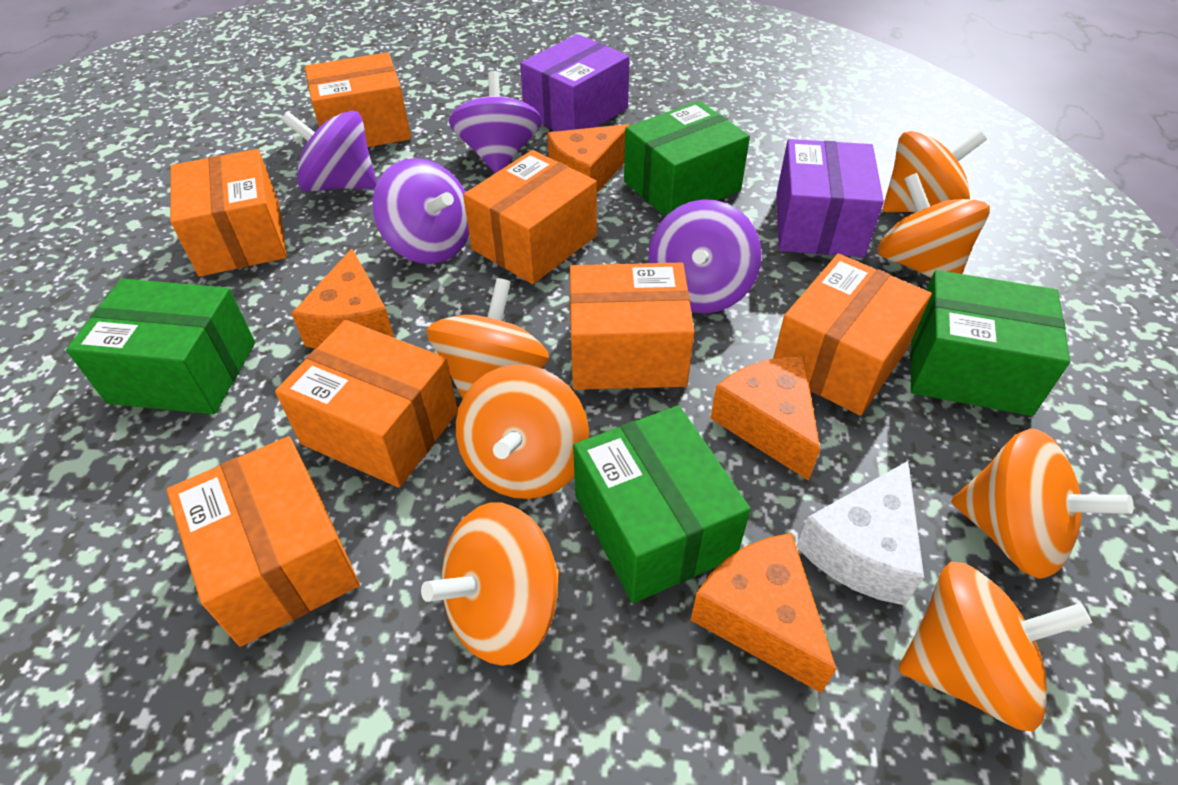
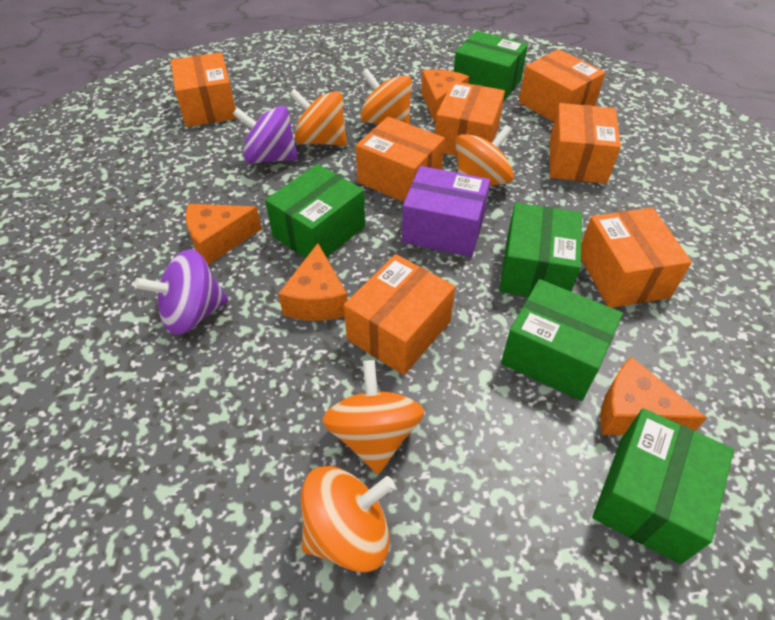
green box: 4 -> 5
orange spinning top: 7 -> 5
purple box: 2 -> 1
purple spinning top: 4 -> 2
white cheese: 1 -> 0

